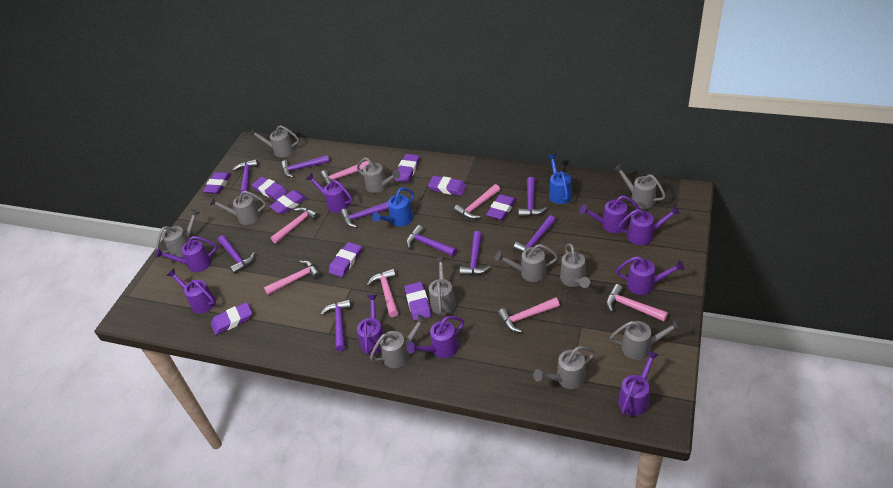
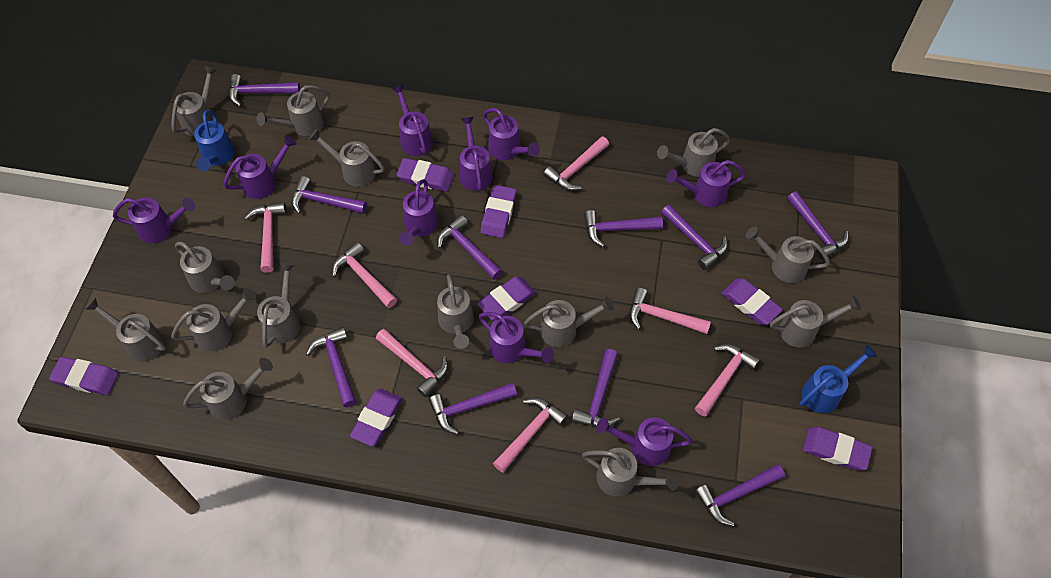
grey watering can: 11 -> 14
purple eraser: 9 -> 7
purple hammer: 9 -> 10

